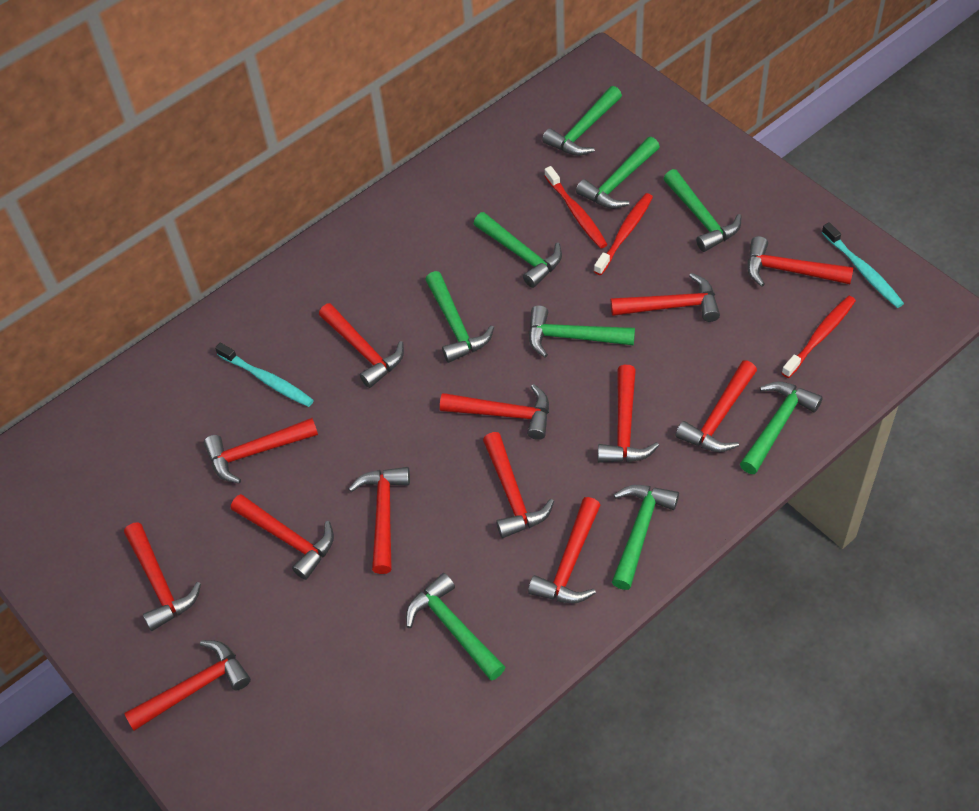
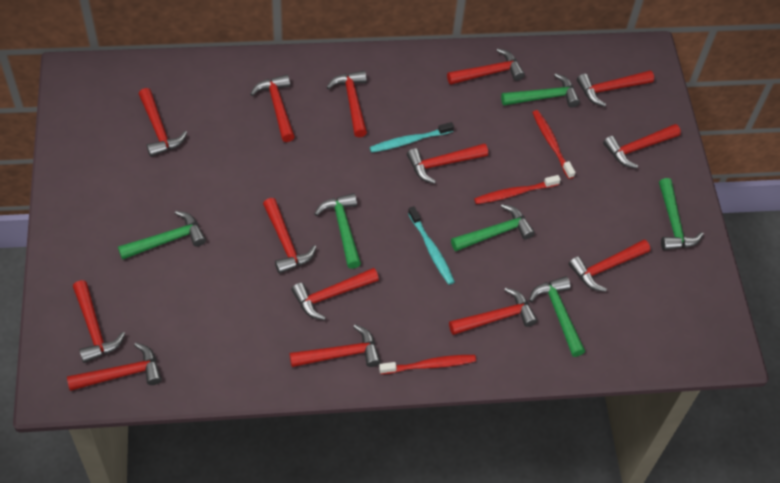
green hammer: 9 -> 6
red hammer: 13 -> 14

